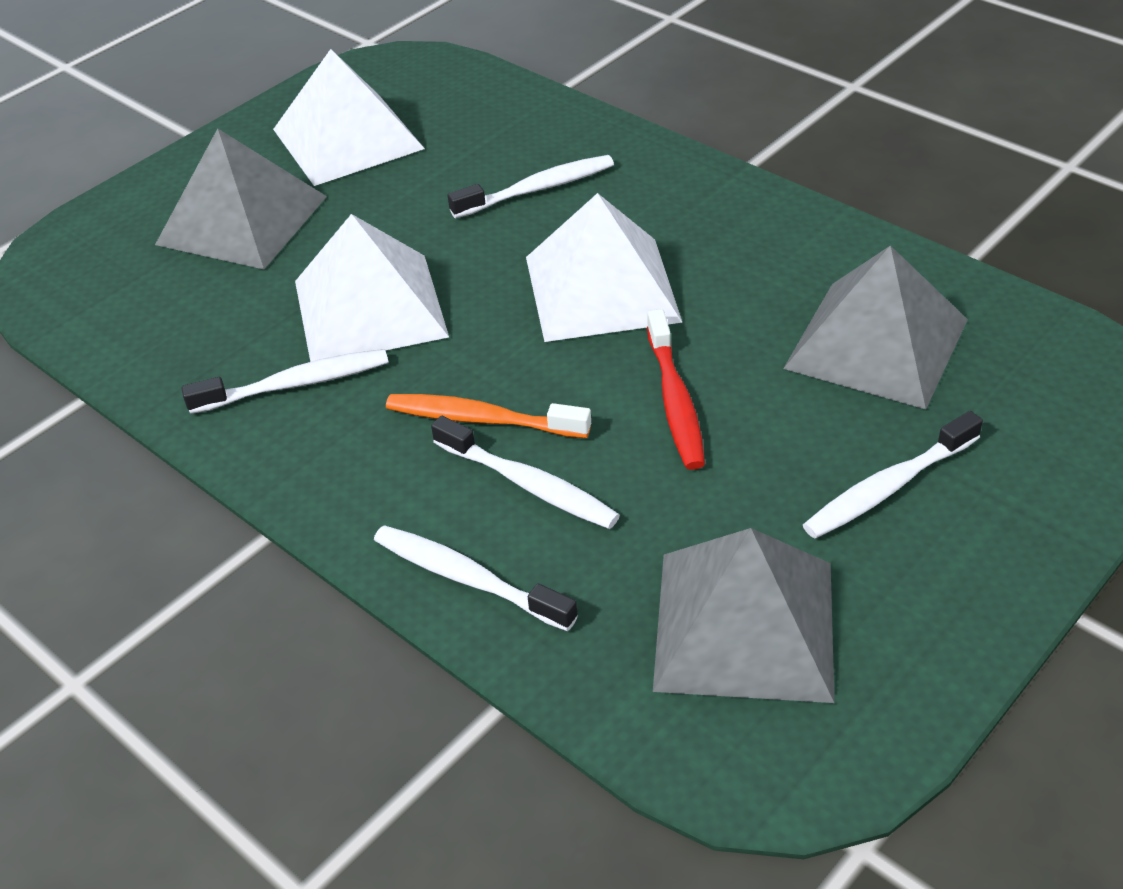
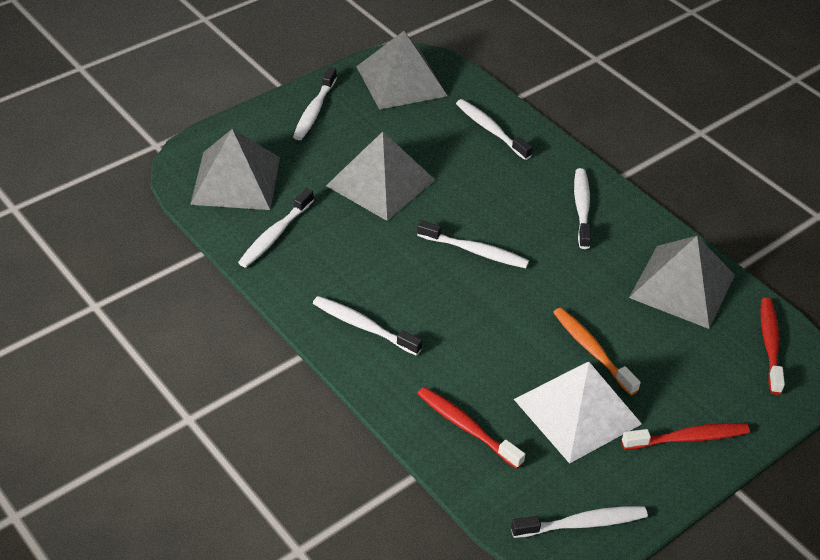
grey pyramid: 3 -> 4
red toothbrush: 1 -> 3
white pyramid: 3 -> 1
white toothbrush: 5 -> 7

